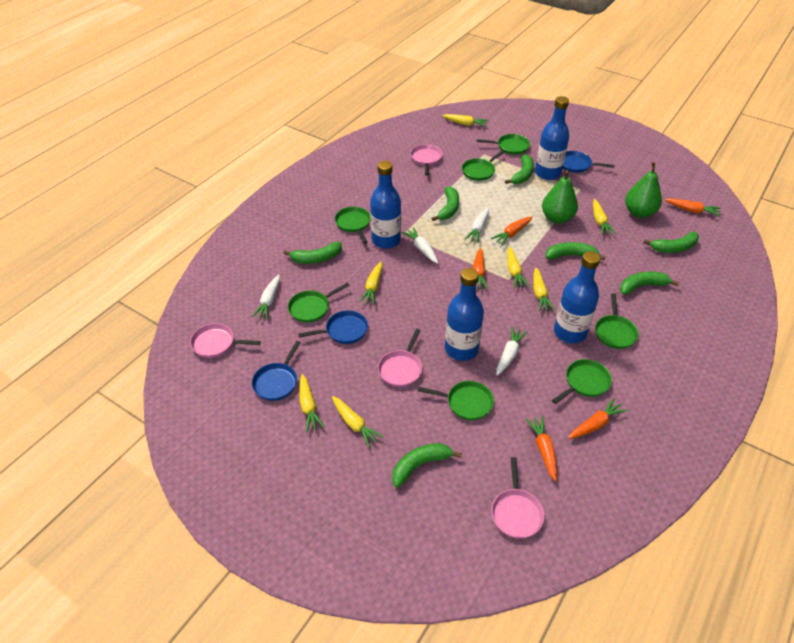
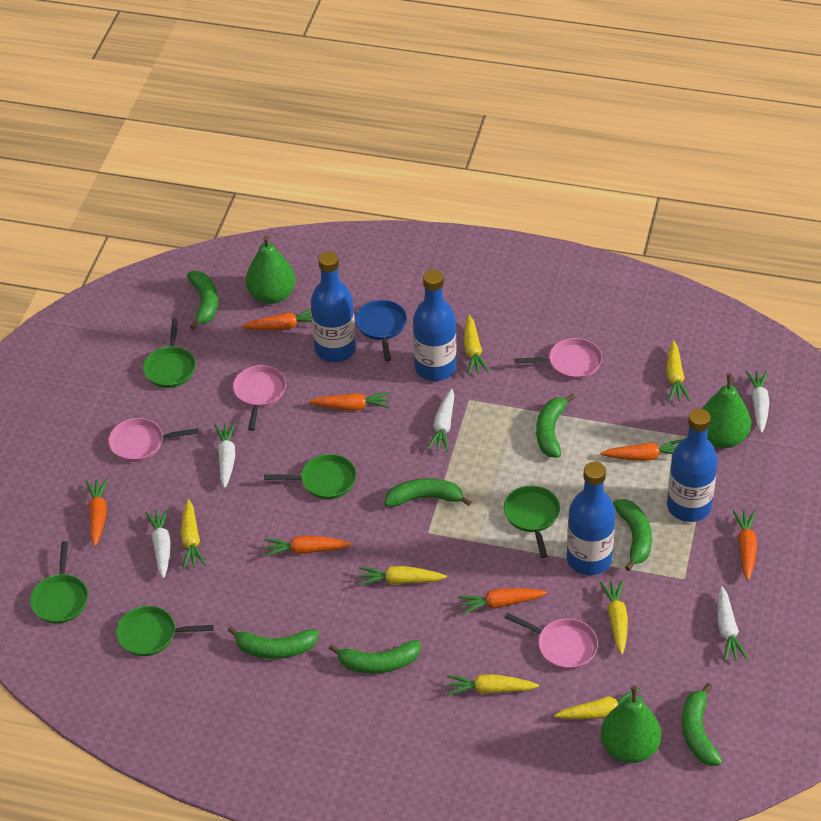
blue pan: 3 -> 1
green pan: 7 -> 5
green pear: 2 -> 3
orange carrot: 5 -> 7
white carrot: 4 -> 5

